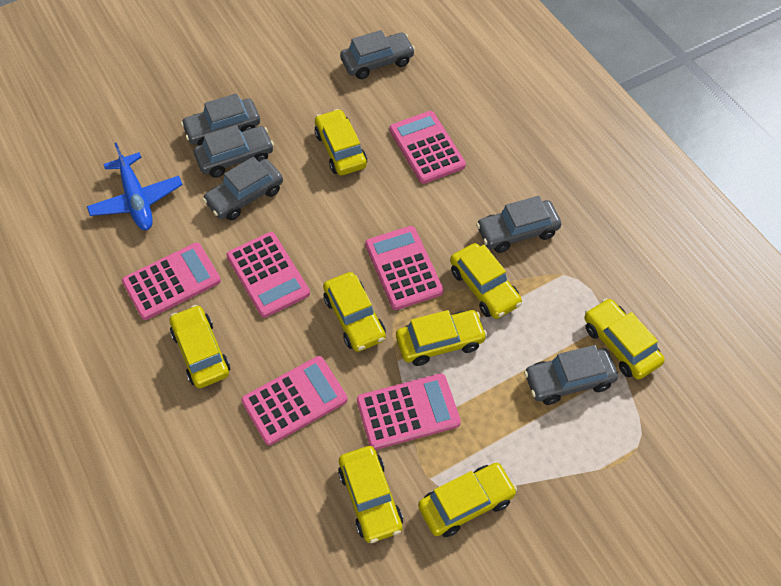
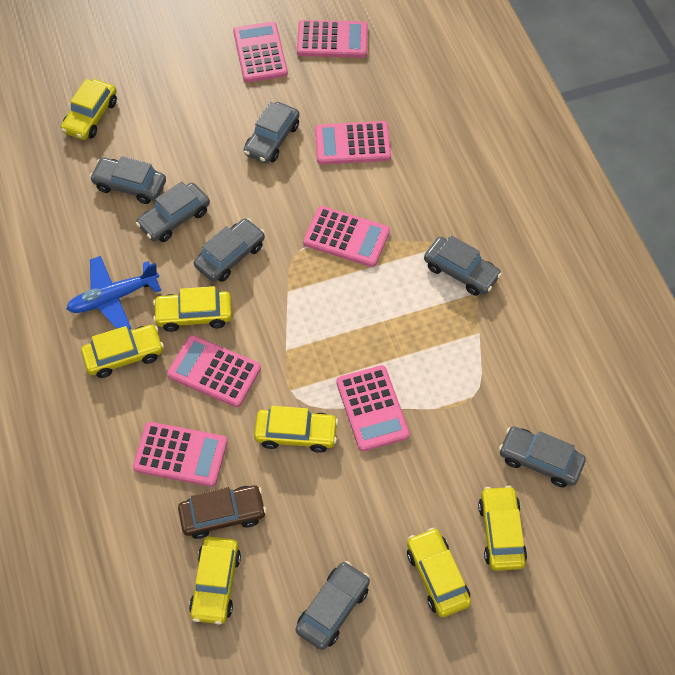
brown car: 0 -> 1
grey car: 6 -> 7
pink calculator: 6 -> 7
yellow car: 8 -> 7

